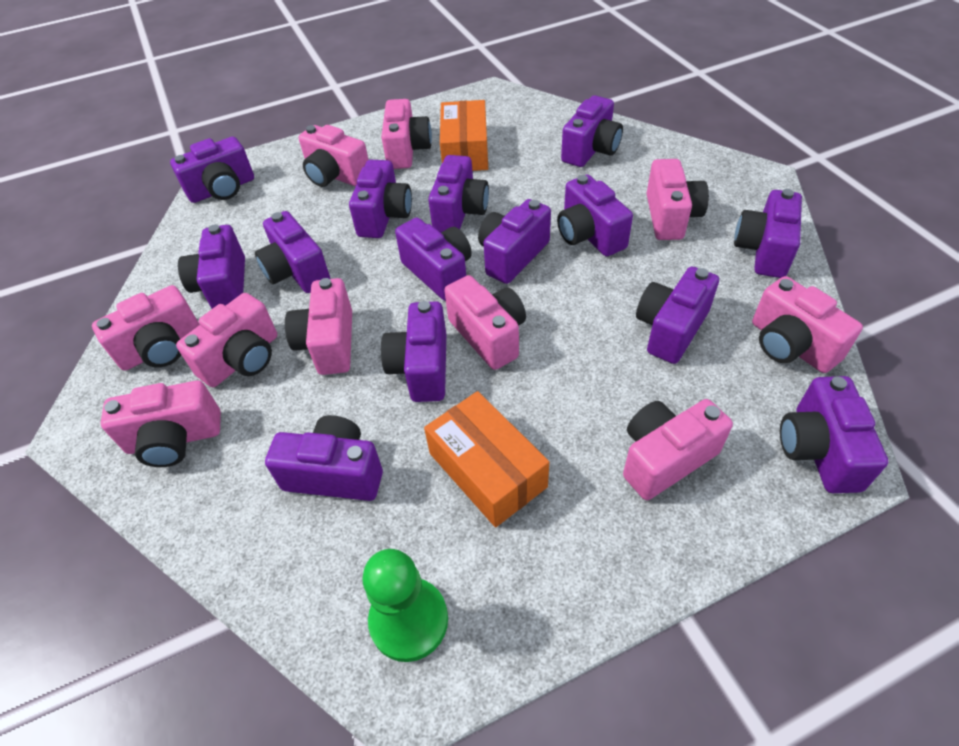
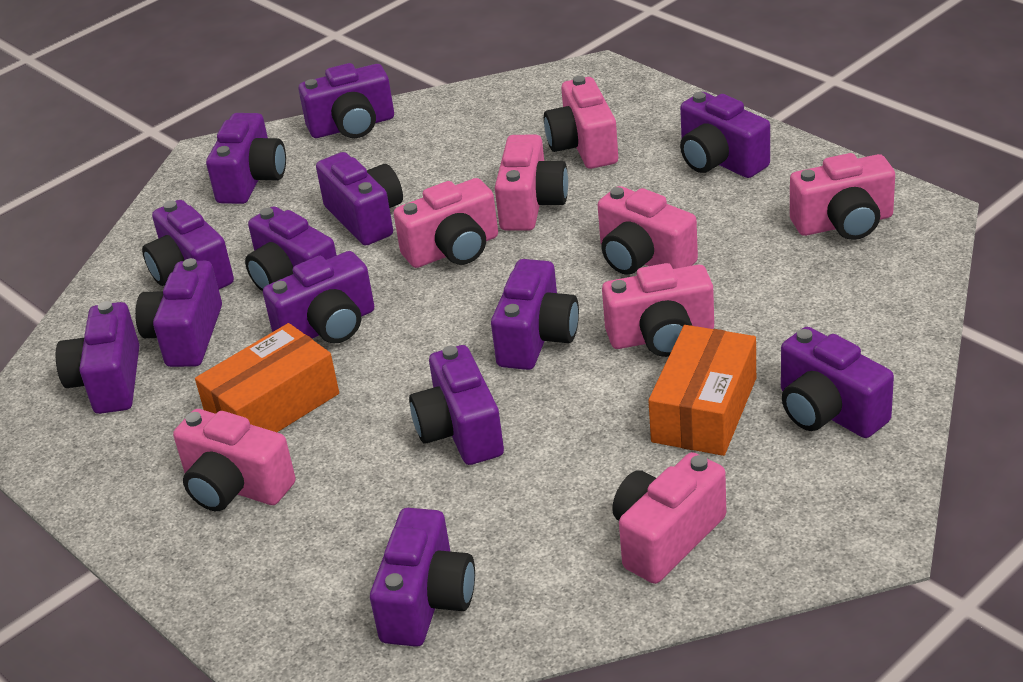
green pawn: 1 -> 0
pink camera: 10 -> 8
purple camera: 14 -> 13

